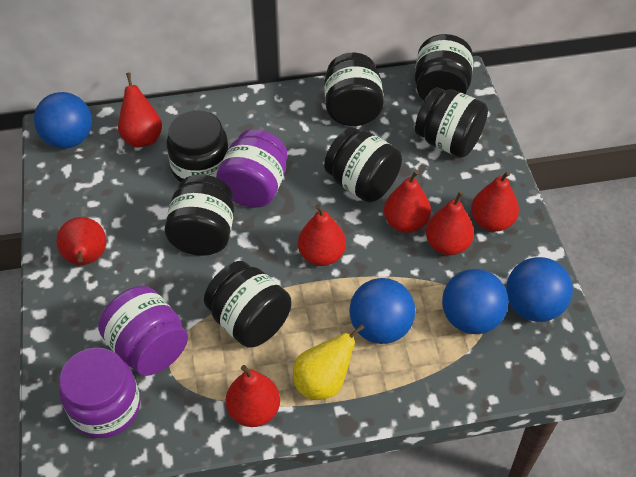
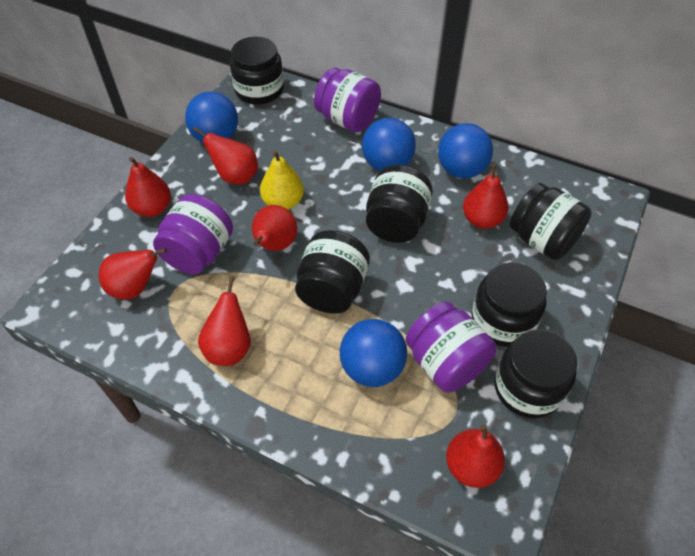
black jar: 7 -> 6

